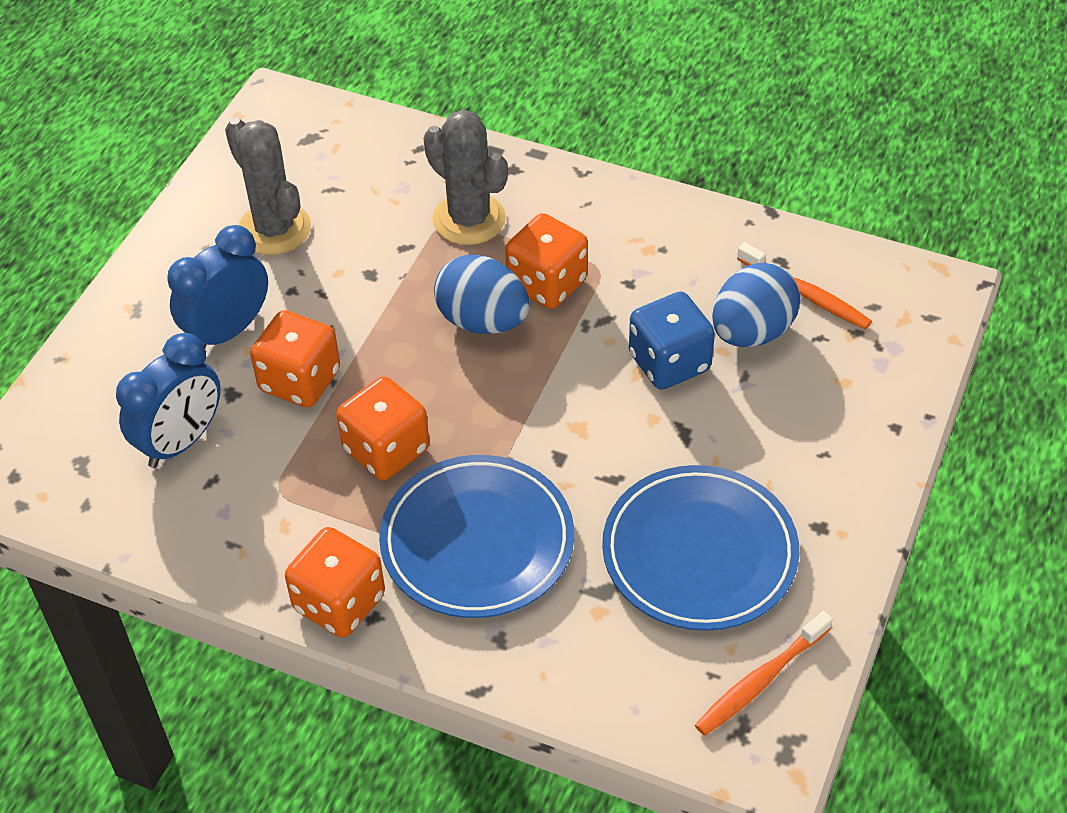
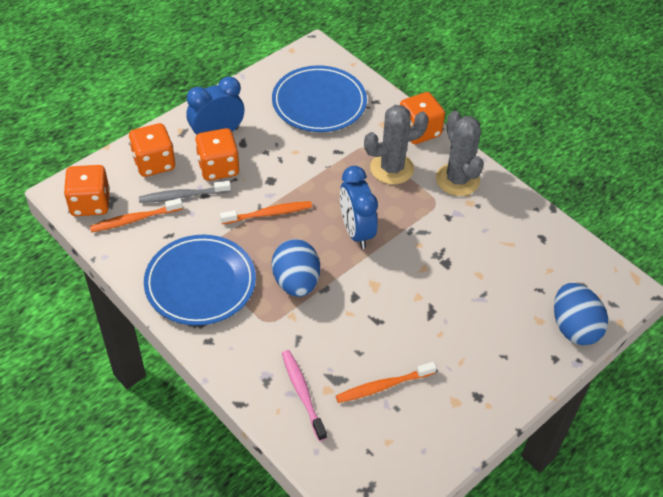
blue dice: 1 -> 0
grey toothbrush: 0 -> 1
orange toothbrush: 2 -> 3
pink toothbrush: 0 -> 1

